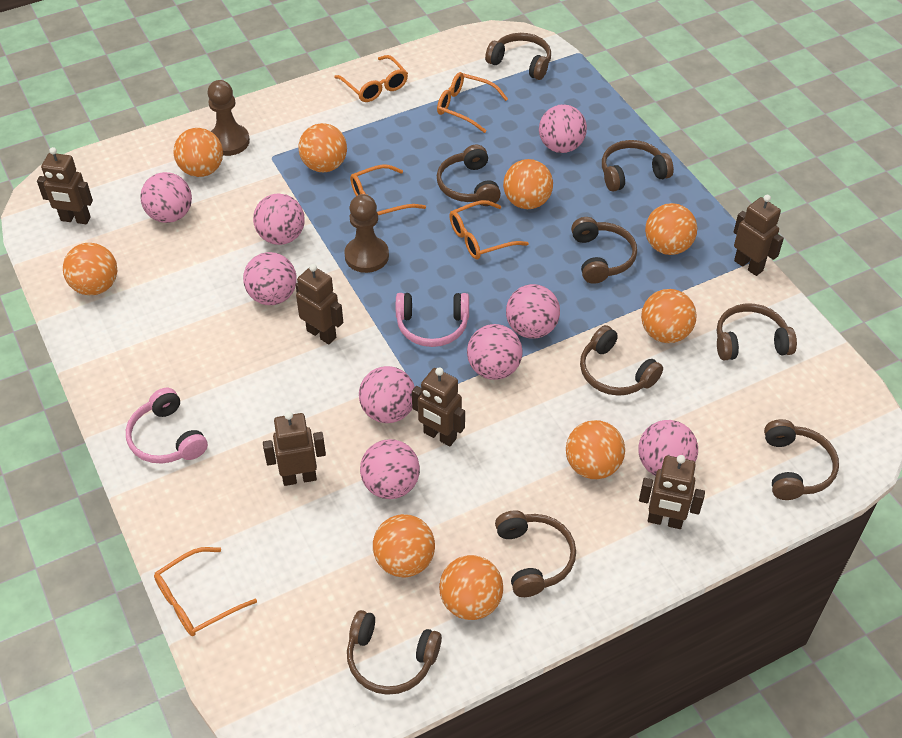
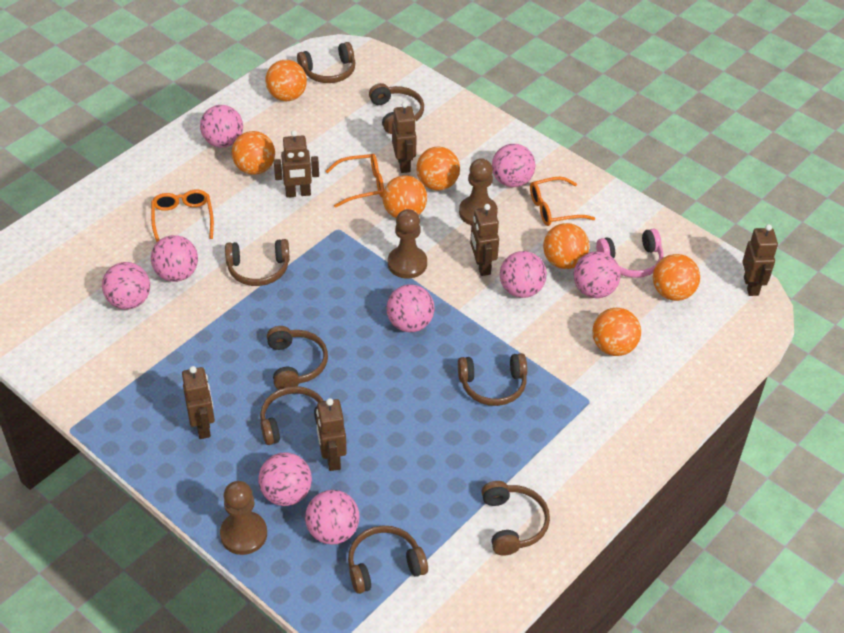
brown headphones: 9 -> 8
brown pawn: 2 -> 3
orange ball: 9 -> 7
orange glasses: 5 -> 3
pink headphones: 2 -> 1

